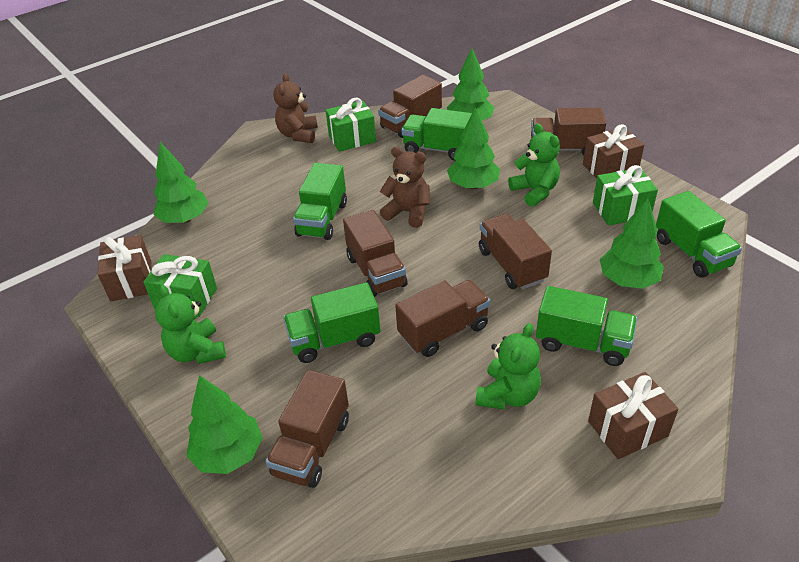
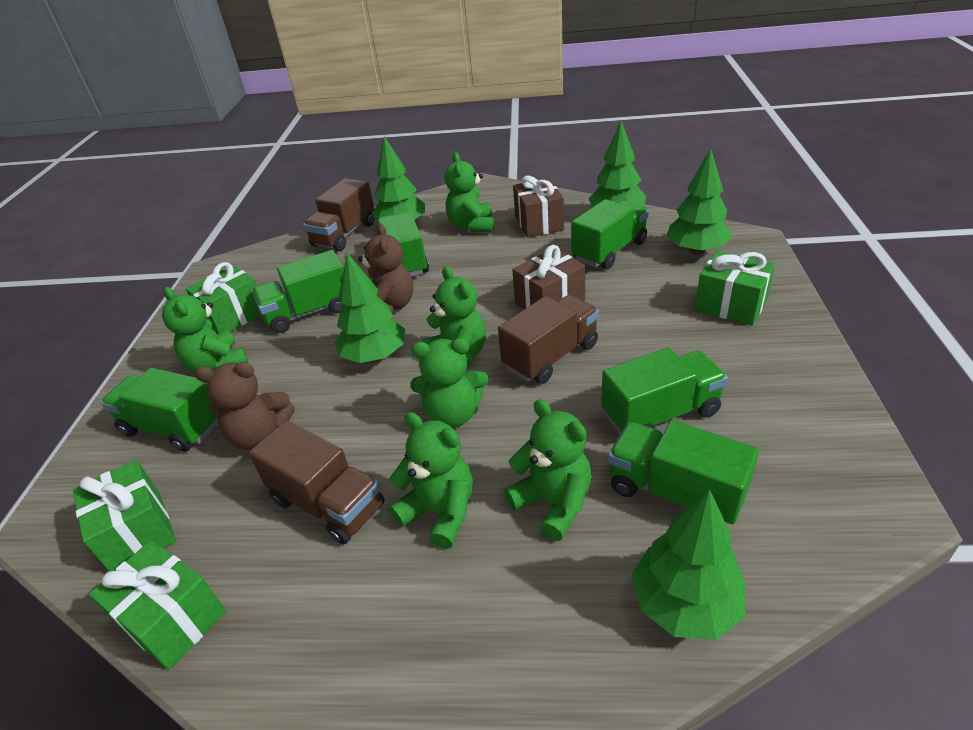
brown gift: 3 -> 2
brown truck: 6 -> 3
green gift: 3 -> 4
green teddy bear: 3 -> 6
green truck: 5 -> 6

